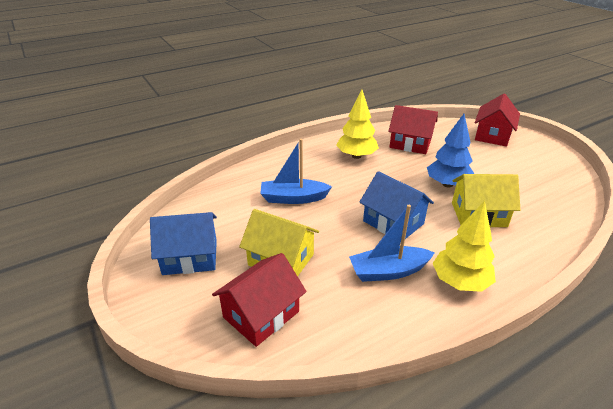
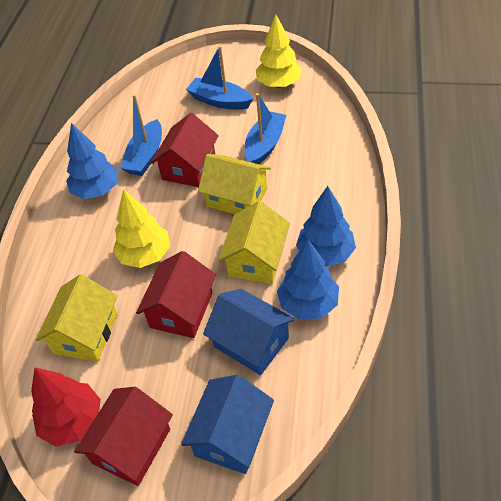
blue boat: 2 -> 3
blue tree: 1 -> 3
red tree: 0 -> 1
yellow house: 2 -> 3

